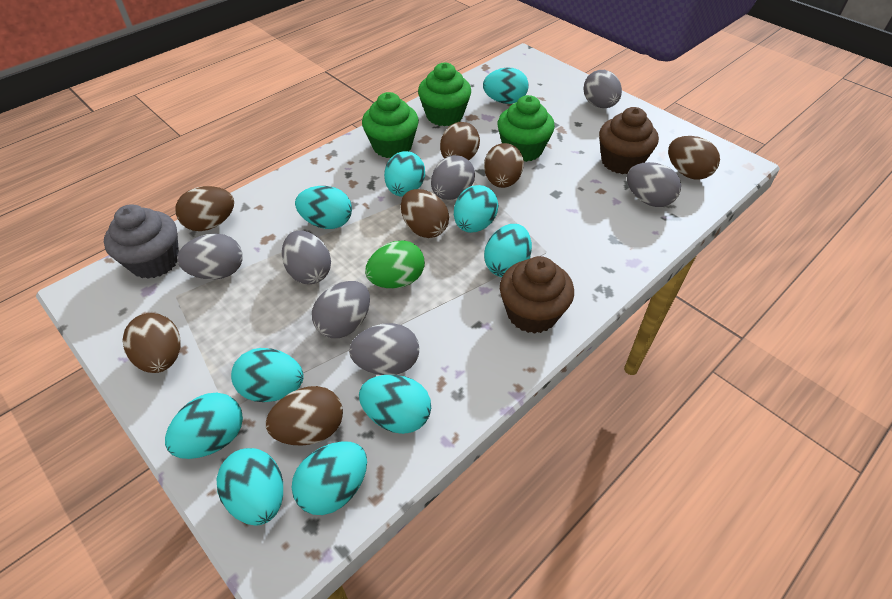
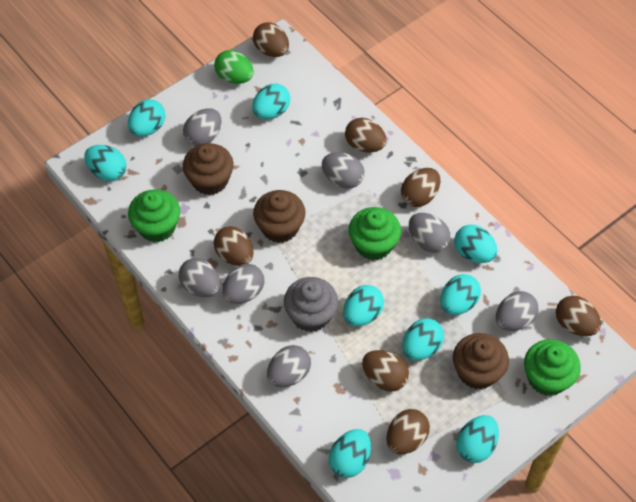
brown cupcake: 2 -> 3
turquoise egg: 10 -> 9

